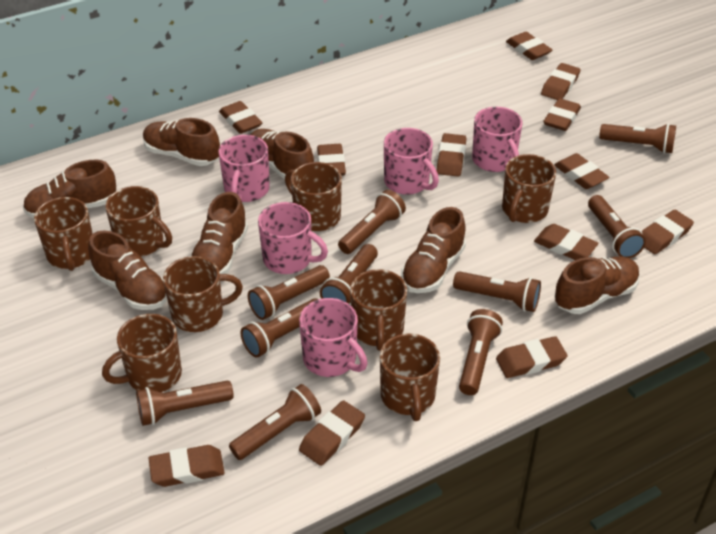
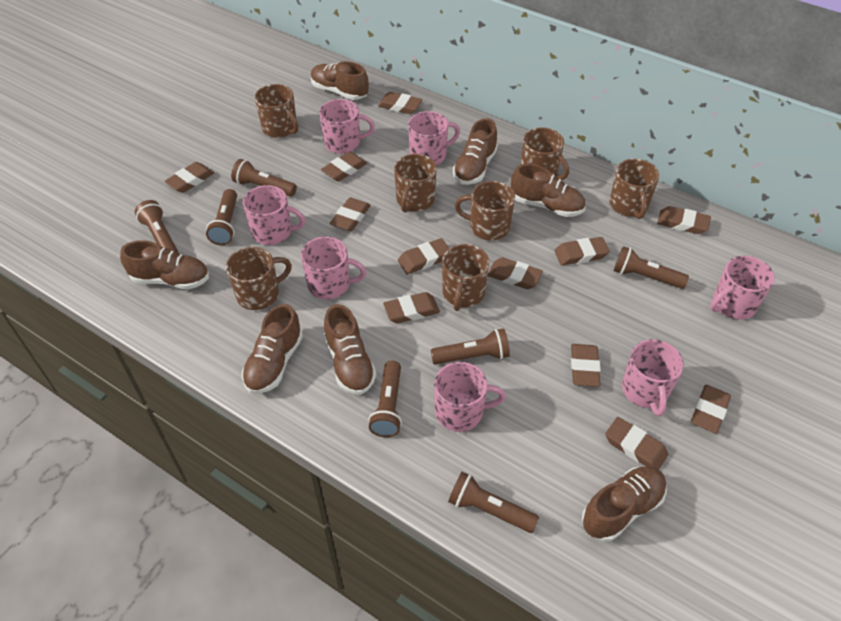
brown flashlight: 10 -> 7
brown mug: 8 -> 7
pink mug: 5 -> 7

